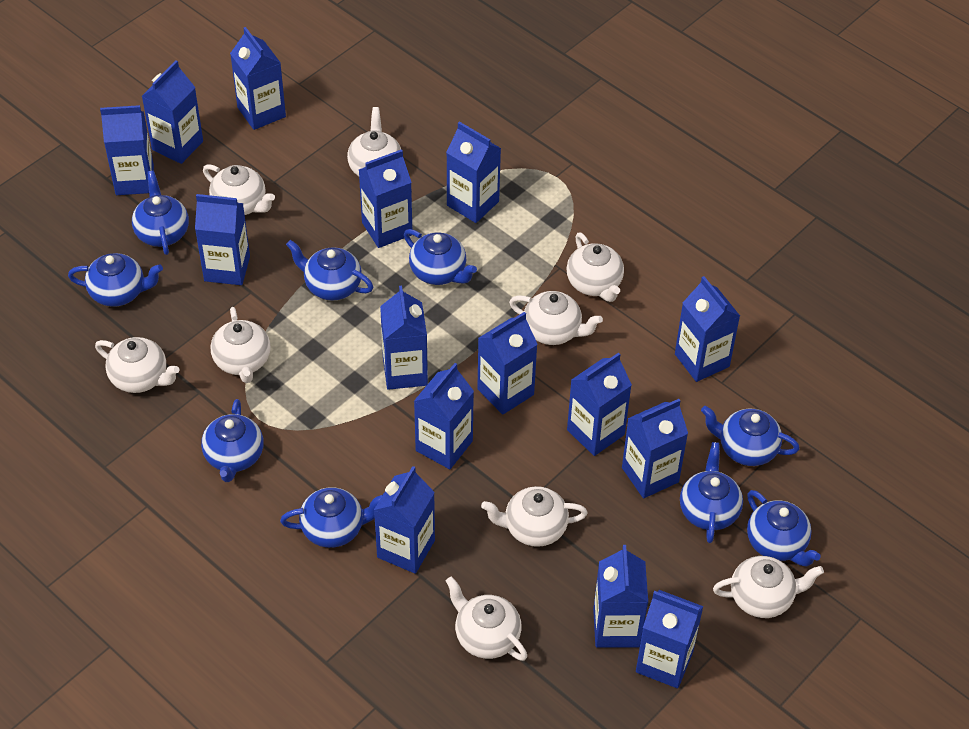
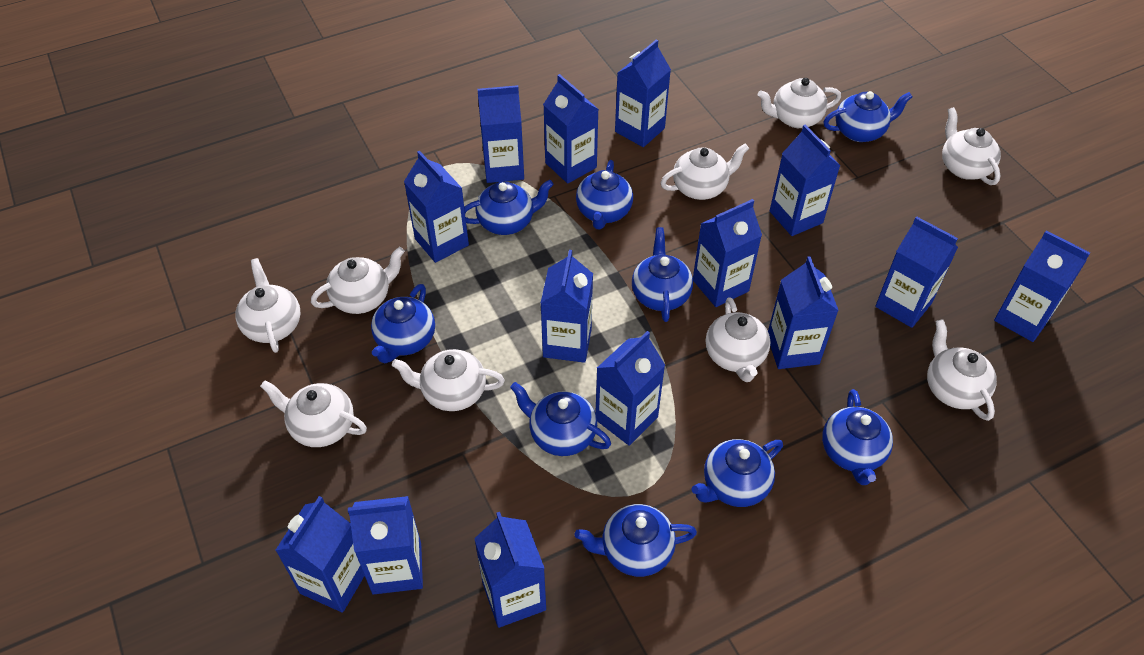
blue carton: 15 -> 14

